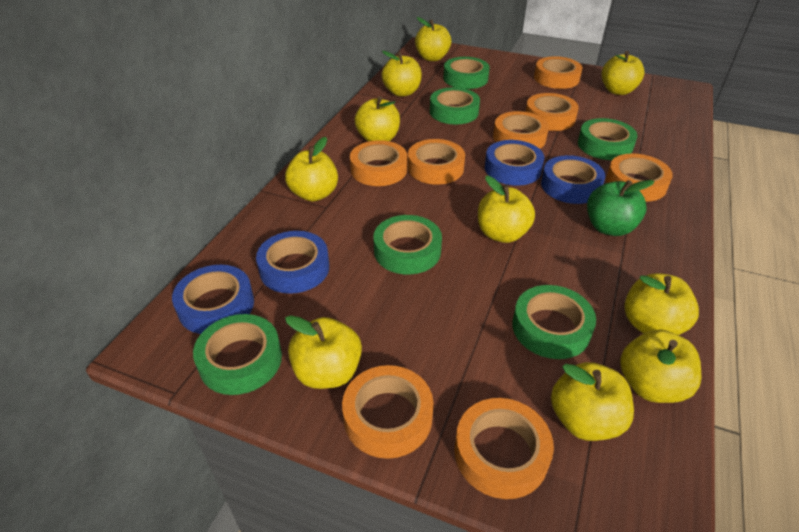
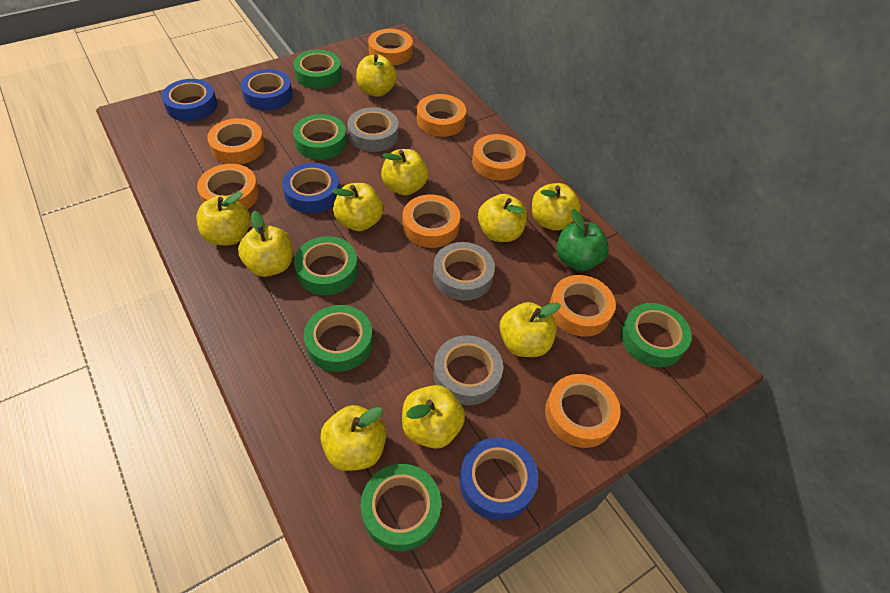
grey tape: 0 -> 3

